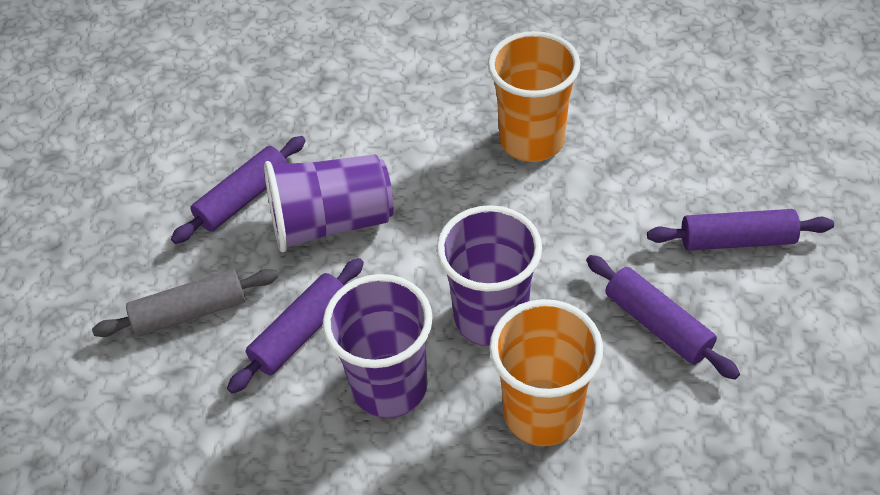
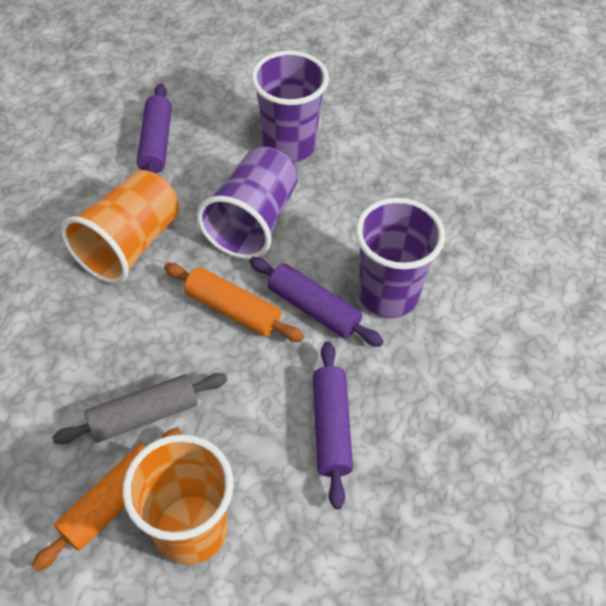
orange rolling pin: 0 -> 2
purple rolling pin: 4 -> 3

